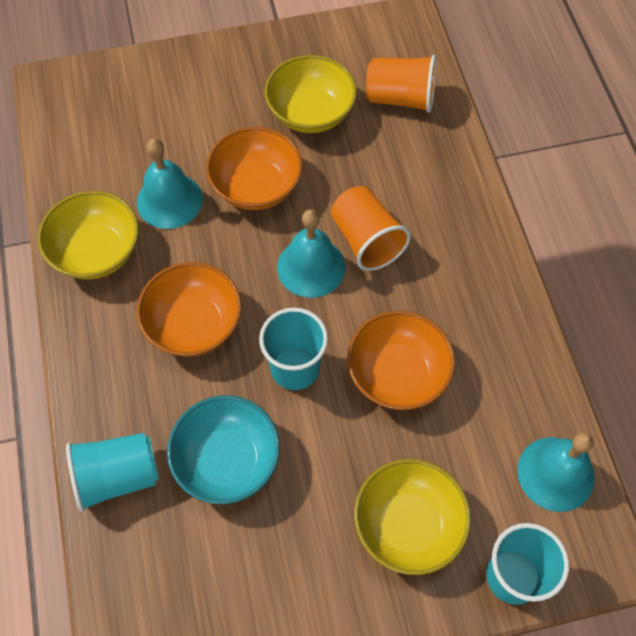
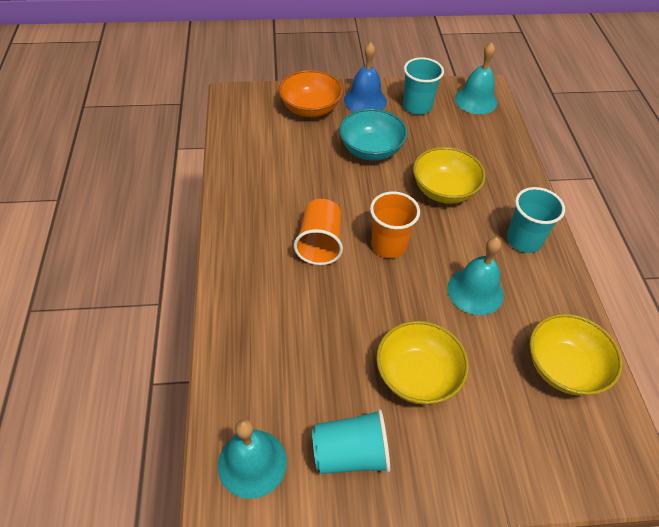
blue bell: 0 -> 1
orange bowl: 3 -> 1

